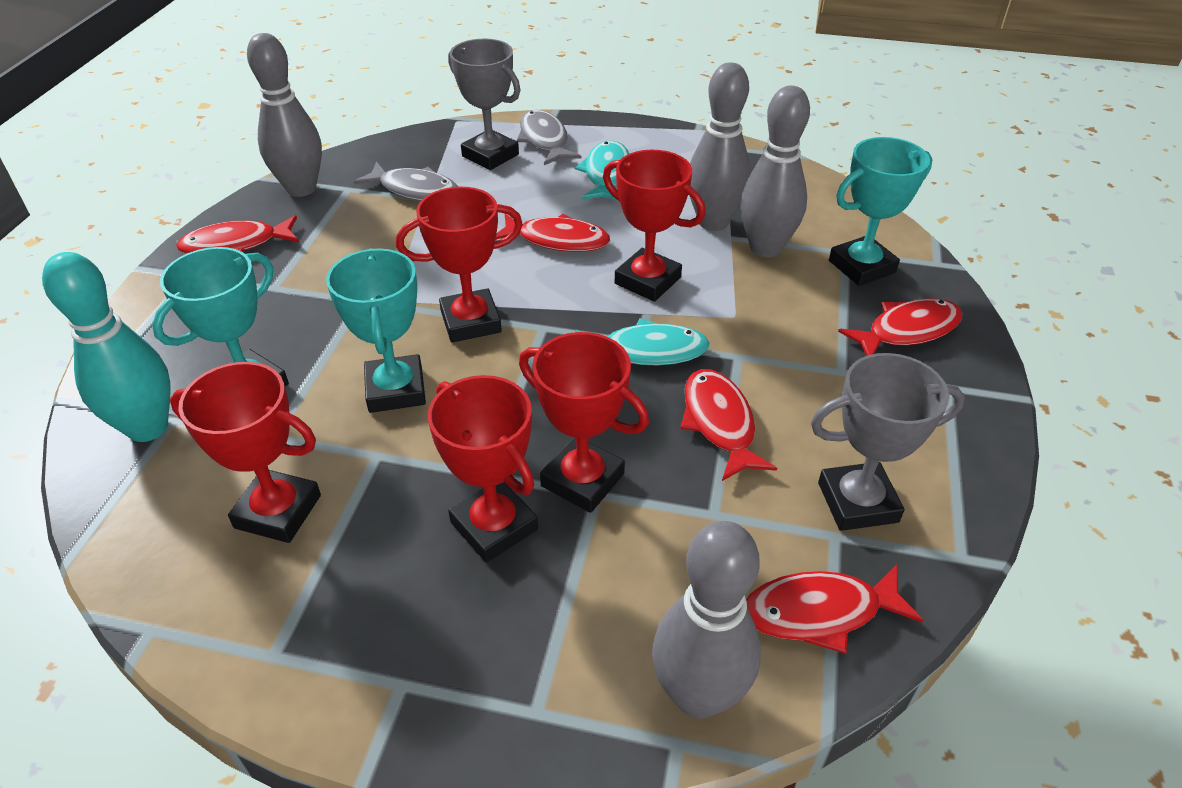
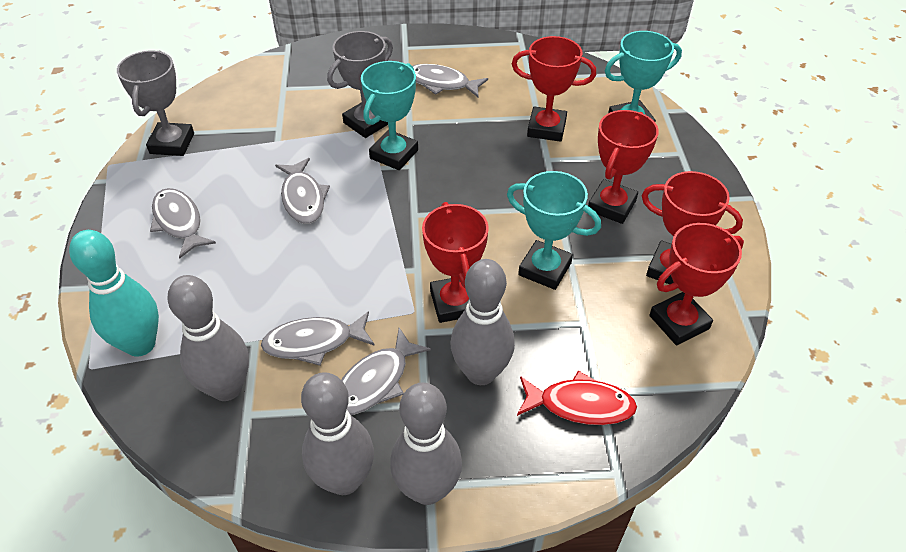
grey fish: 2 -> 5
red fish: 5 -> 1
turquoise fish: 2 -> 0

